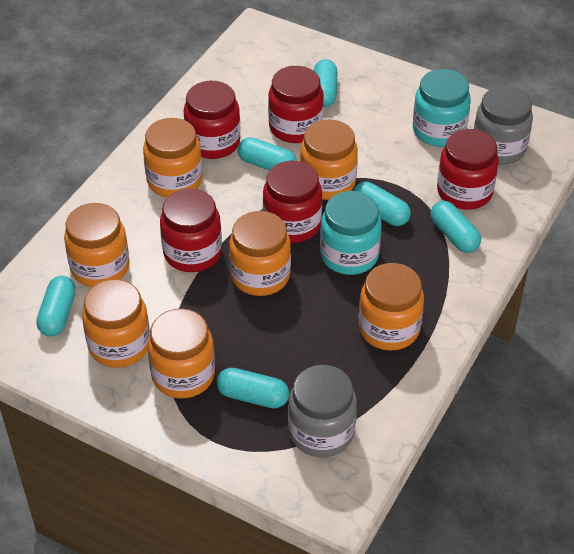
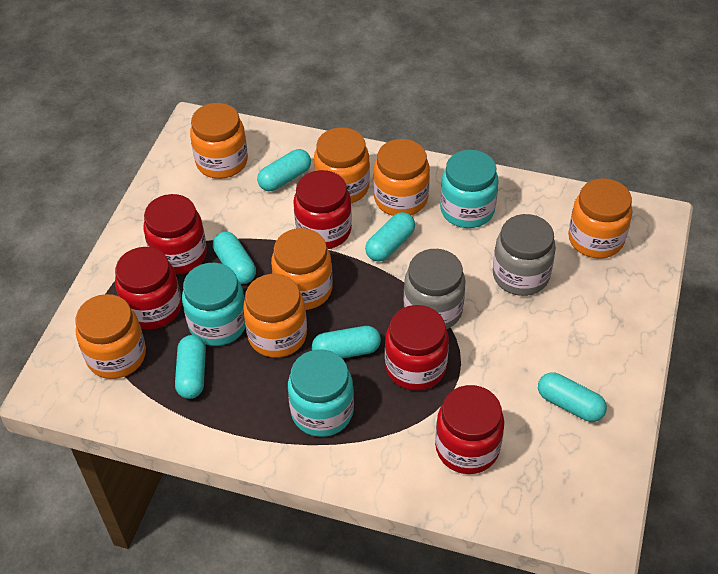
turquoise jar: 2 -> 3

